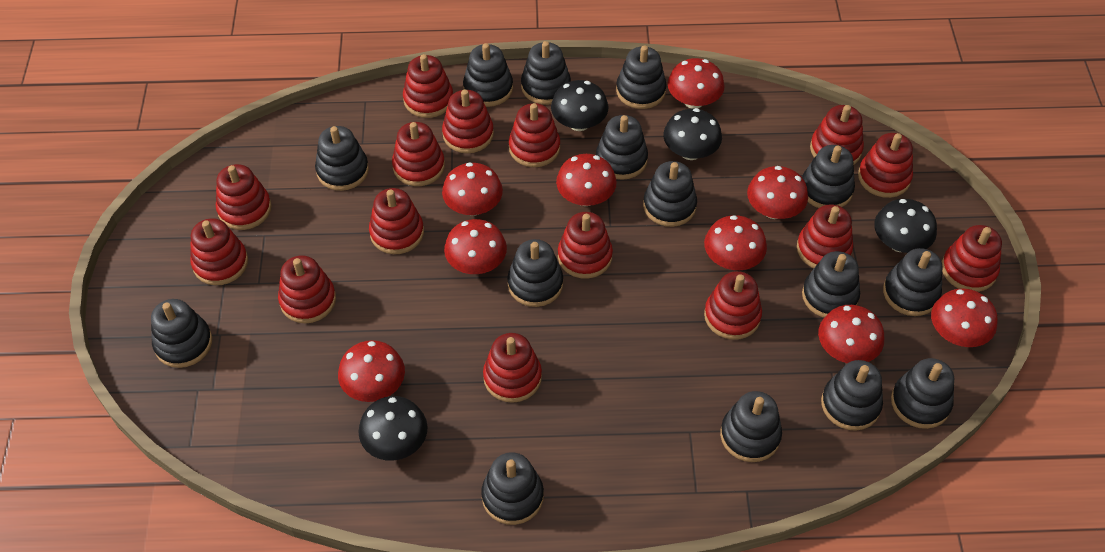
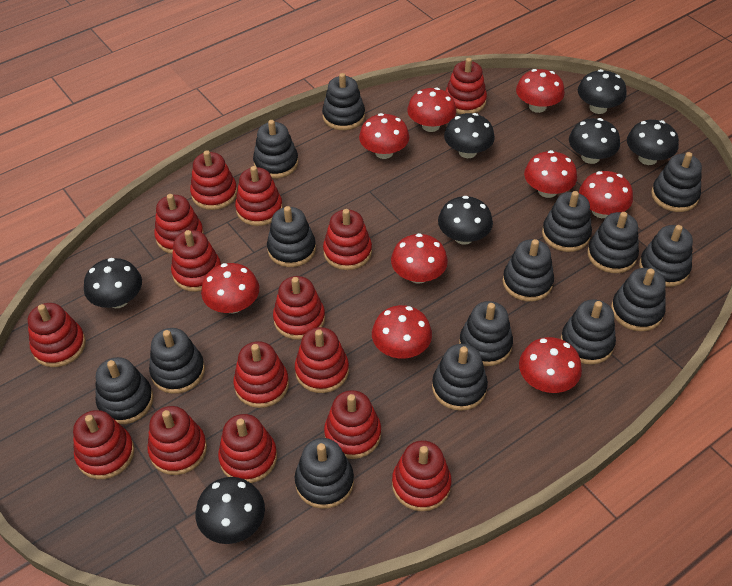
black mushroom: 4 -> 7

